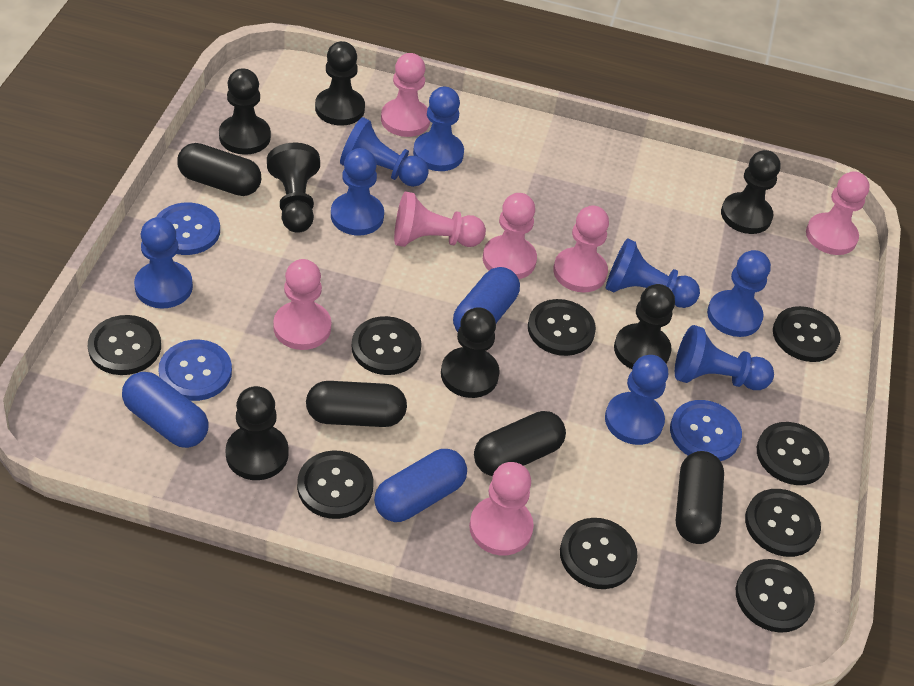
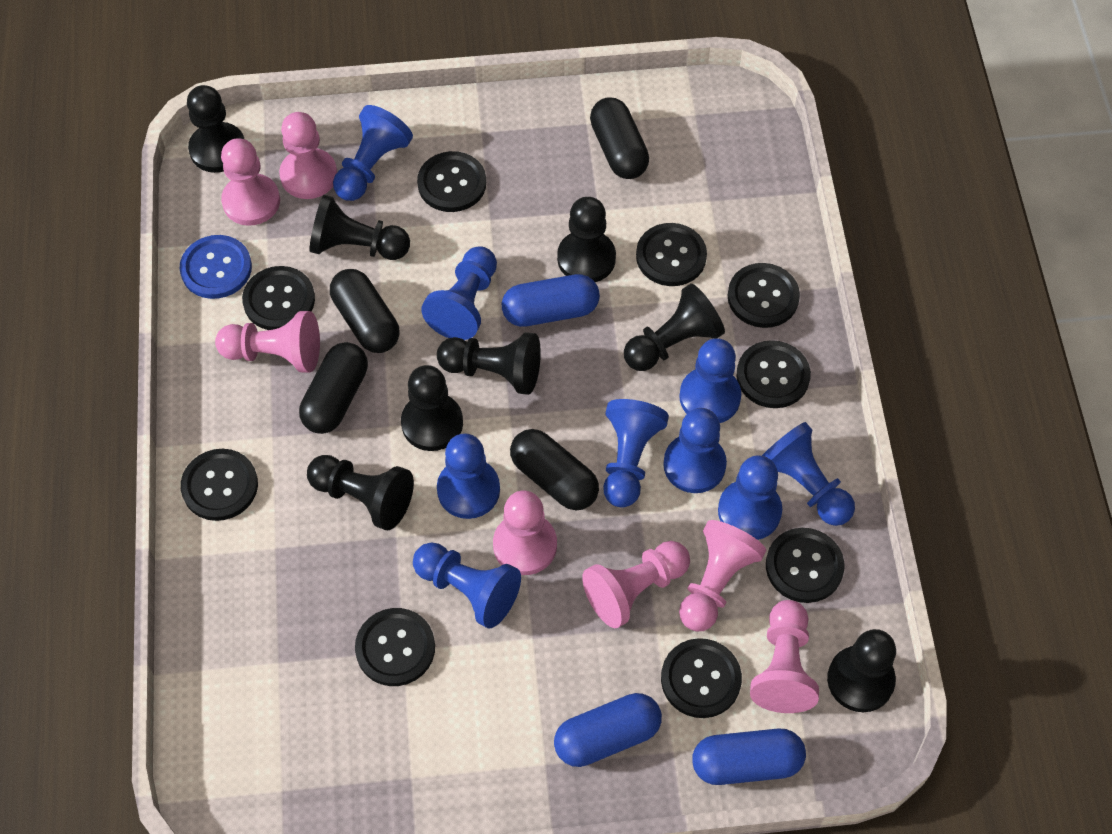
black pawn: 7 -> 8
blue button: 3 -> 1
blue pawn: 8 -> 9

